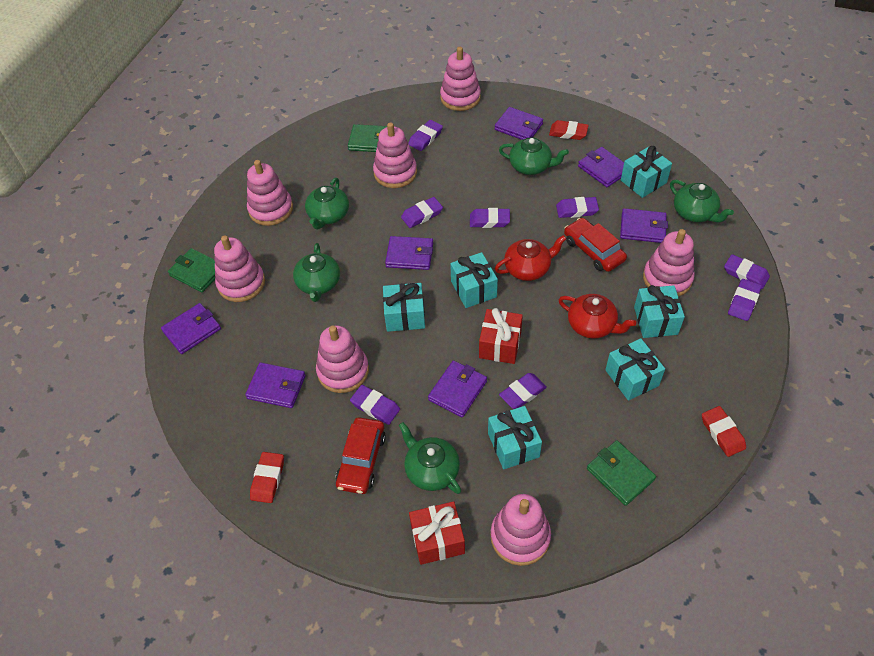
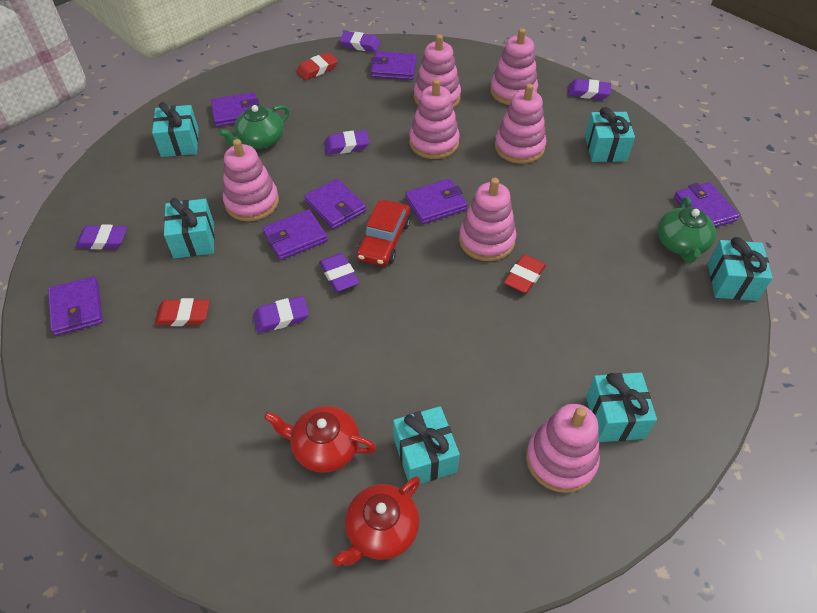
green teapot: 5 -> 2
green wallet: 3 -> 0
purple eraser: 8 -> 6
red car: 2 -> 1
red gift: 2 -> 0

